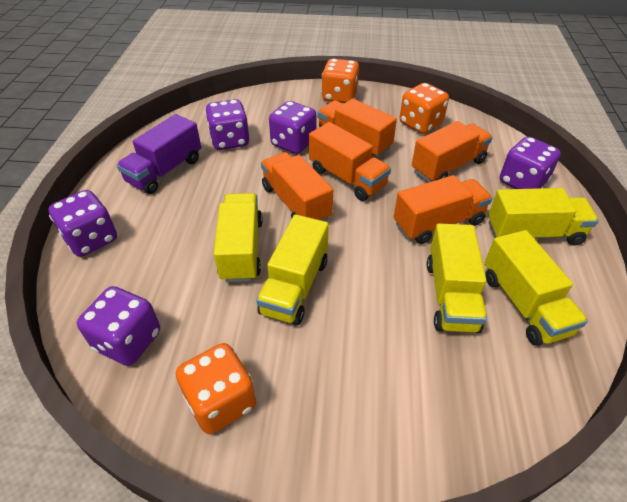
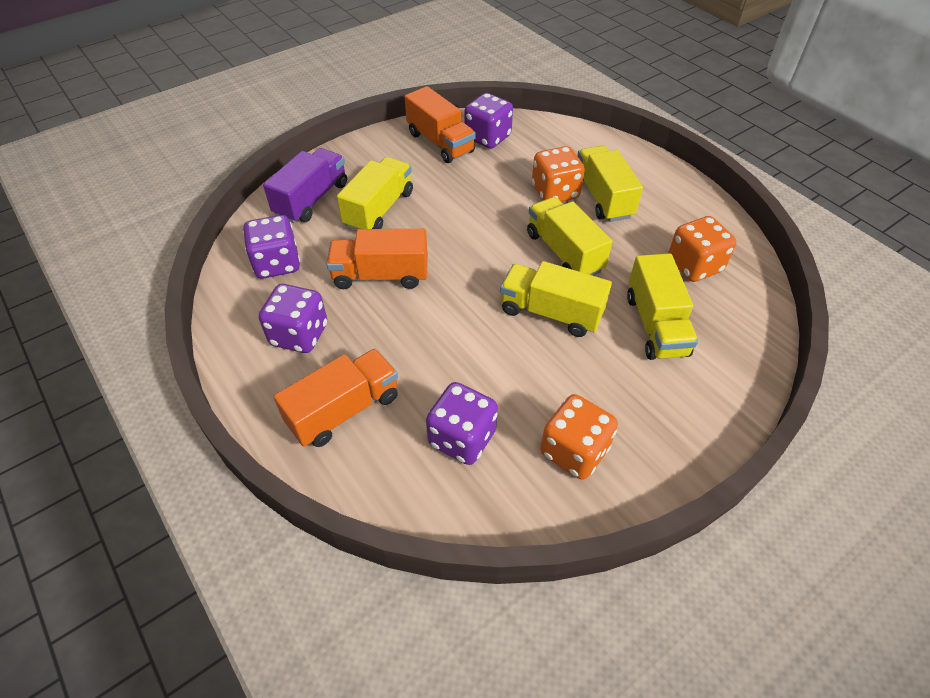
orange truck: 5 -> 3
purple dice: 5 -> 4

